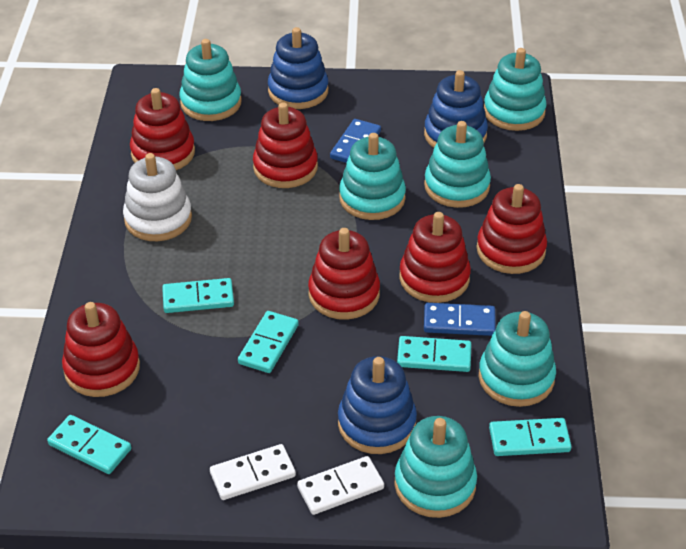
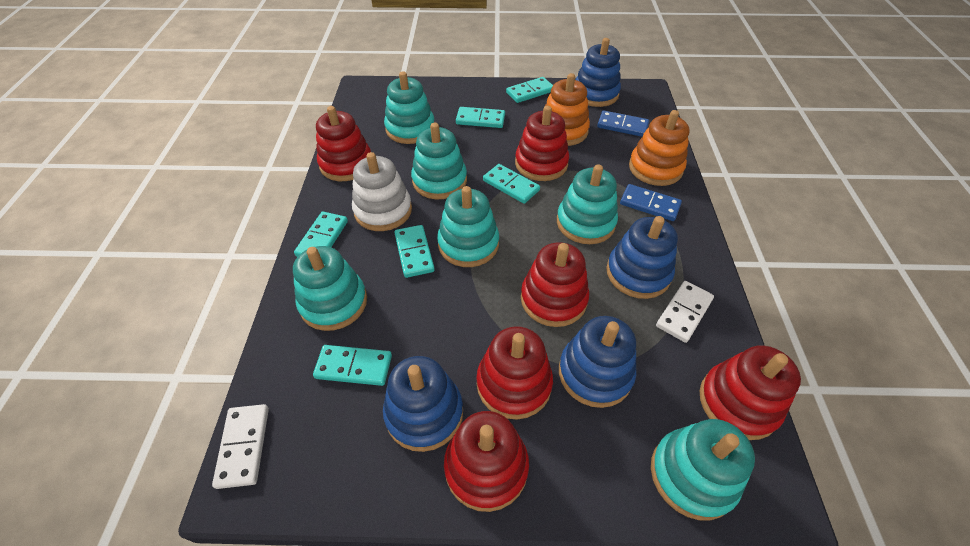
blue stacking toy: 3 -> 4
orange stacking toy: 0 -> 2
turquoise domino: 5 -> 6

